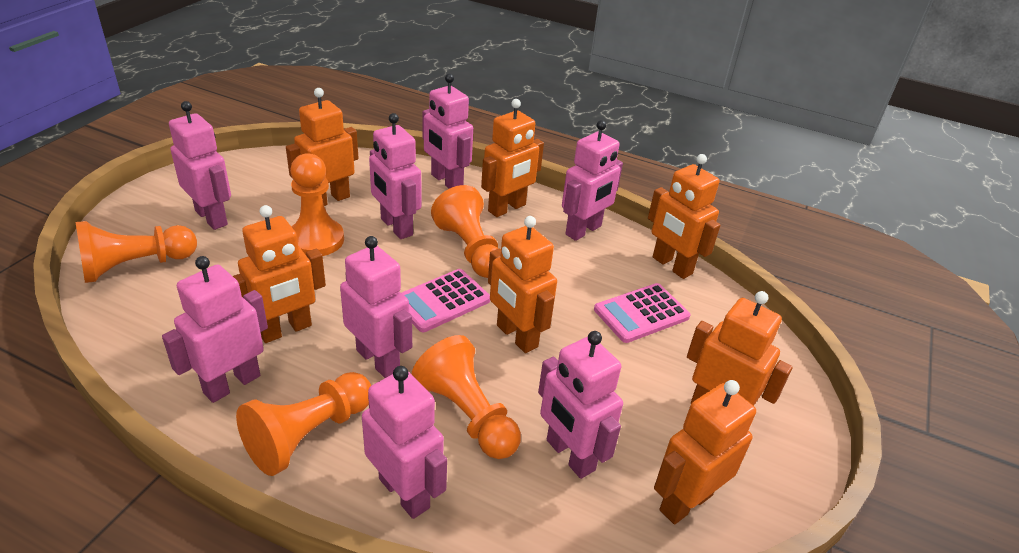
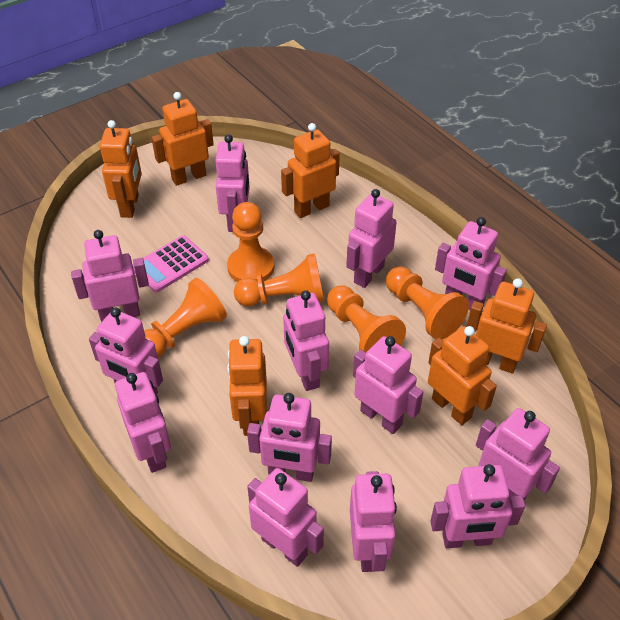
orange robot: 7 -> 6
pink calculator: 2 -> 1
pink robot: 8 -> 13

